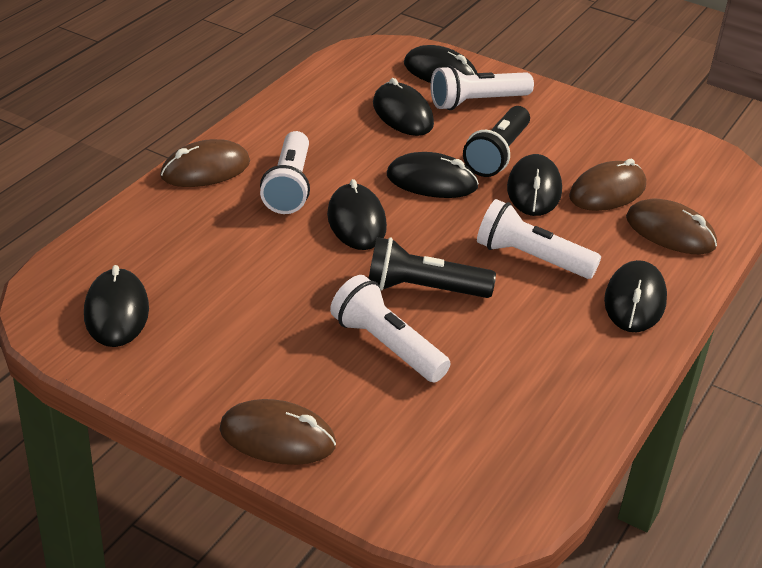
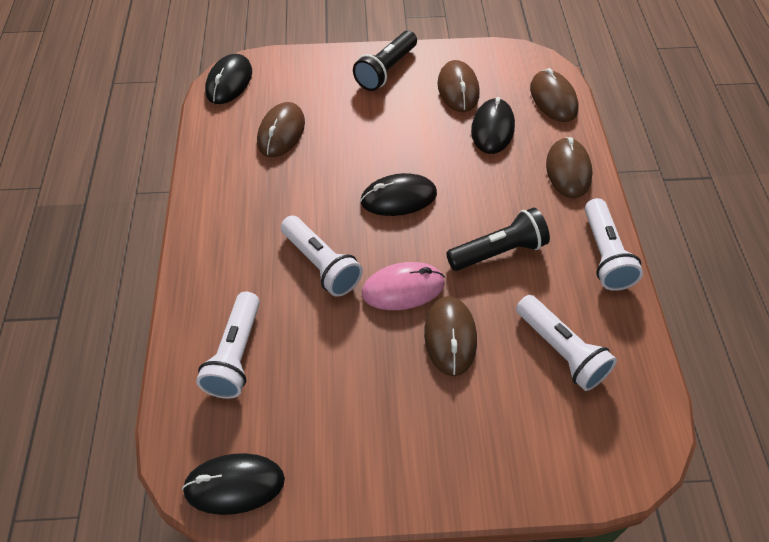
black mouse: 7 -> 4
brown mouse: 4 -> 5
pink mouse: 0 -> 1

